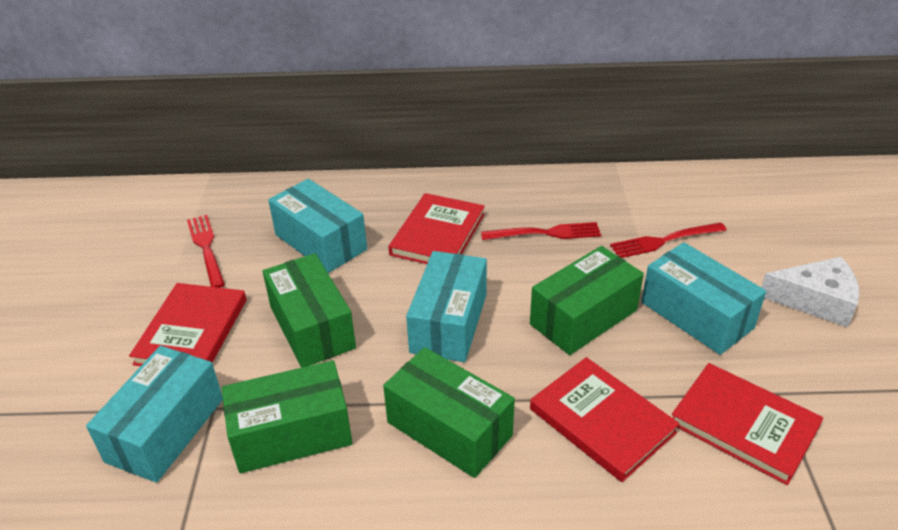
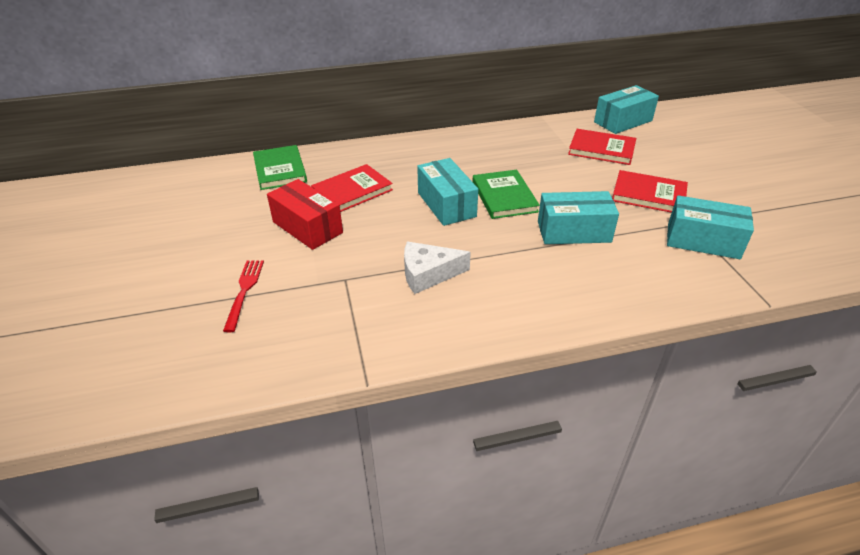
green book: 0 -> 2
green box: 4 -> 0
red book: 4 -> 3
red box: 0 -> 1
red fork: 3 -> 1

